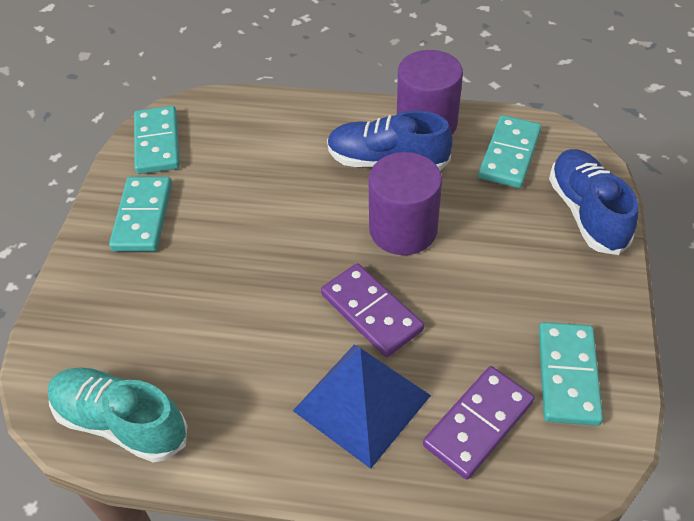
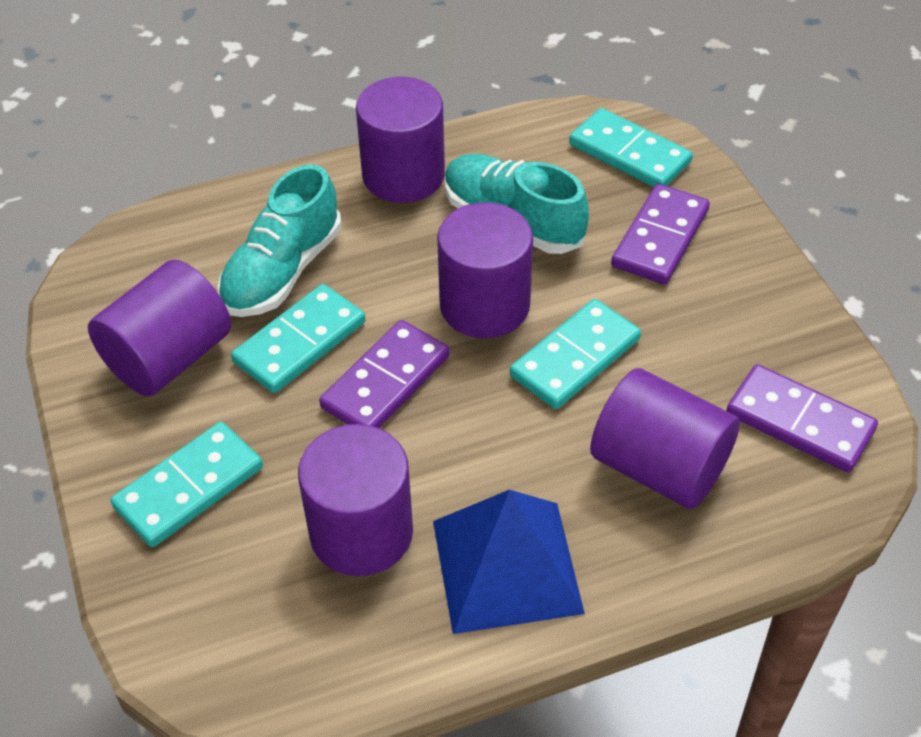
blue shoe: 2 -> 0
purple cylinder: 2 -> 5
purple domino: 2 -> 3
turquoise shoe: 1 -> 2

